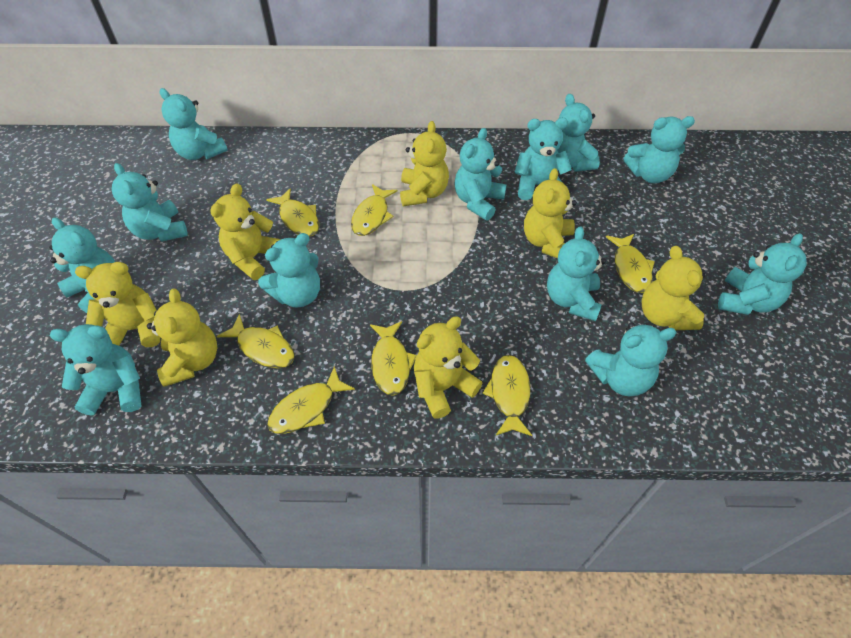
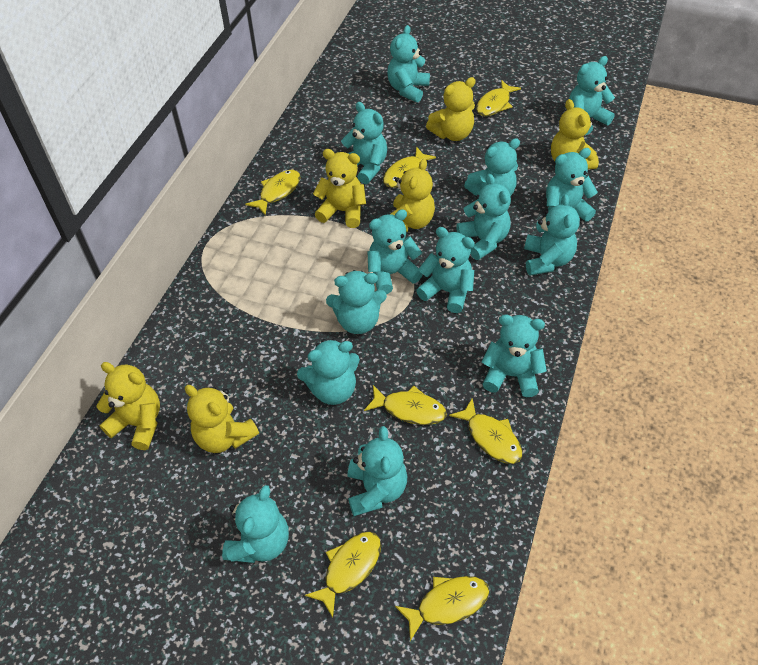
turquoise teddy bear: 12 -> 14
yellow teddy bear: 7 -> 6

